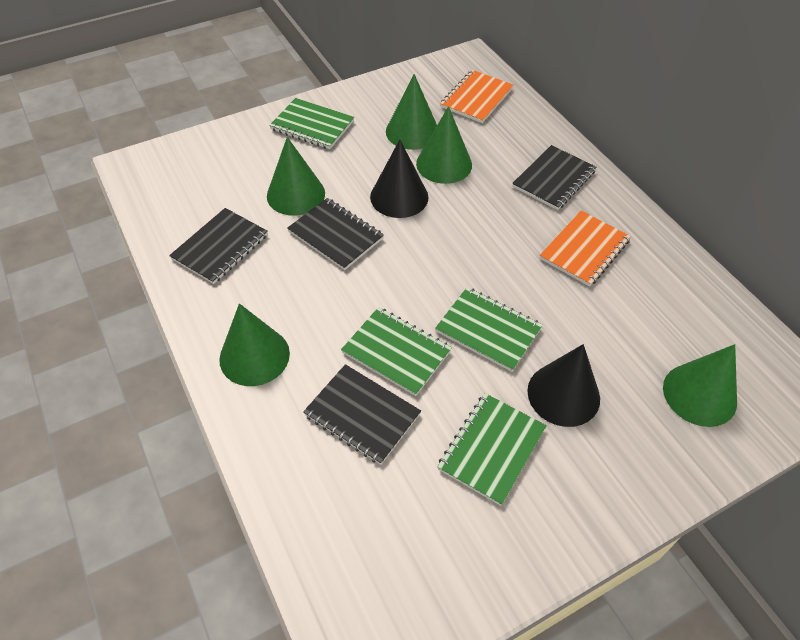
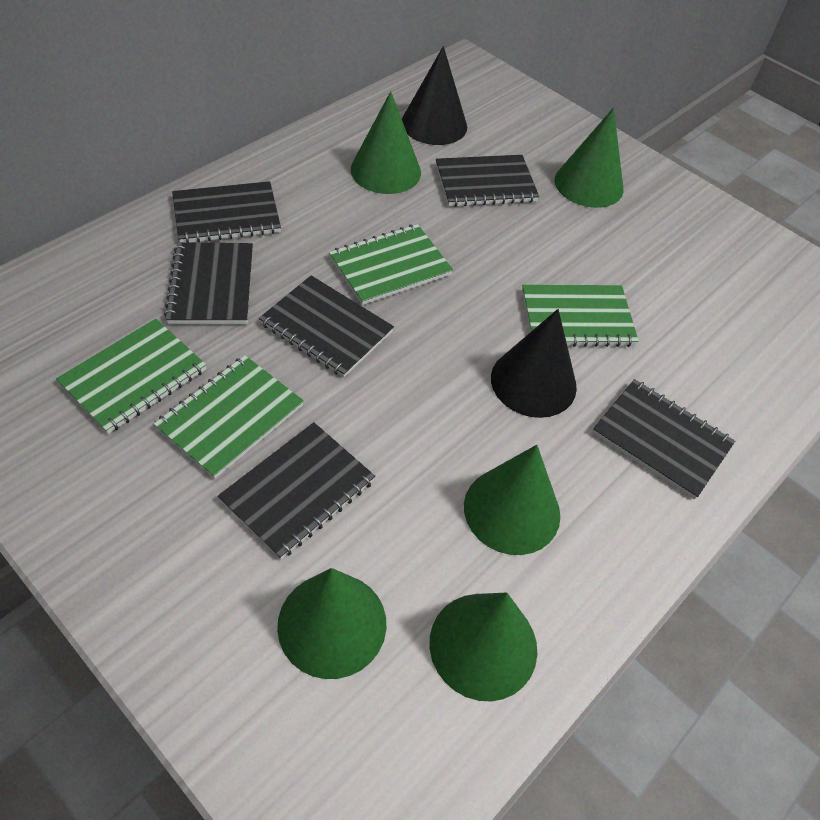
black notebook: 4 -> 6
orange notebook: 2 -> 0

